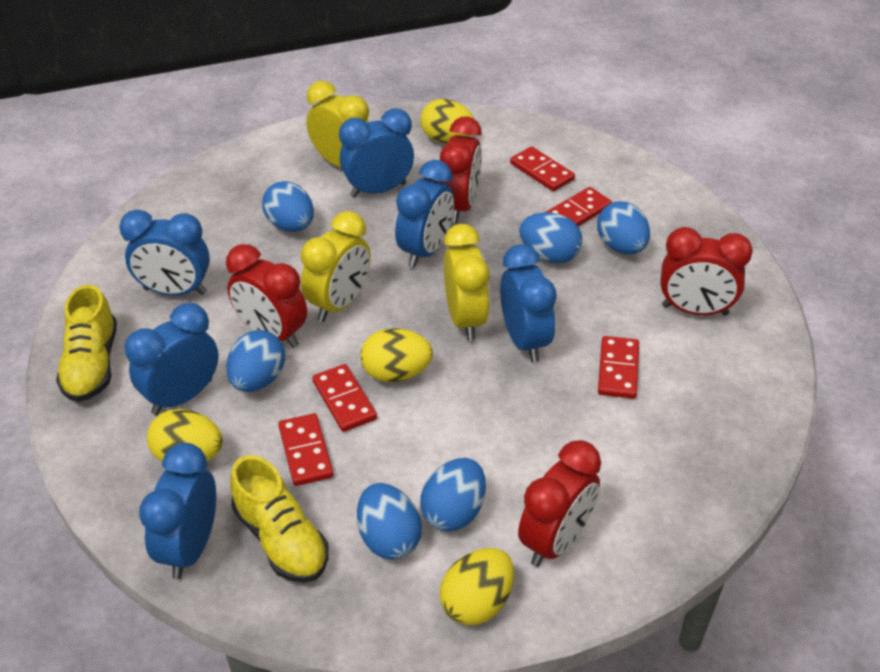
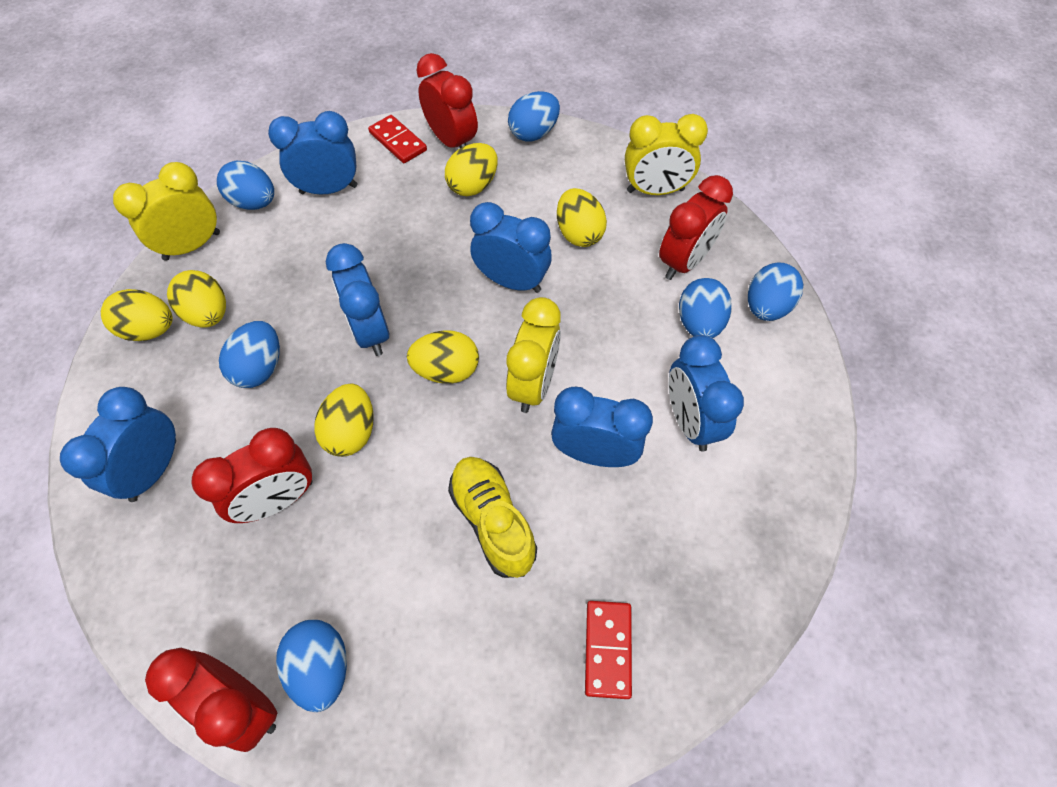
red domino: 5 -> 2
yellow egg: 4 -> 6
yellow shoe: 2 -> 1

